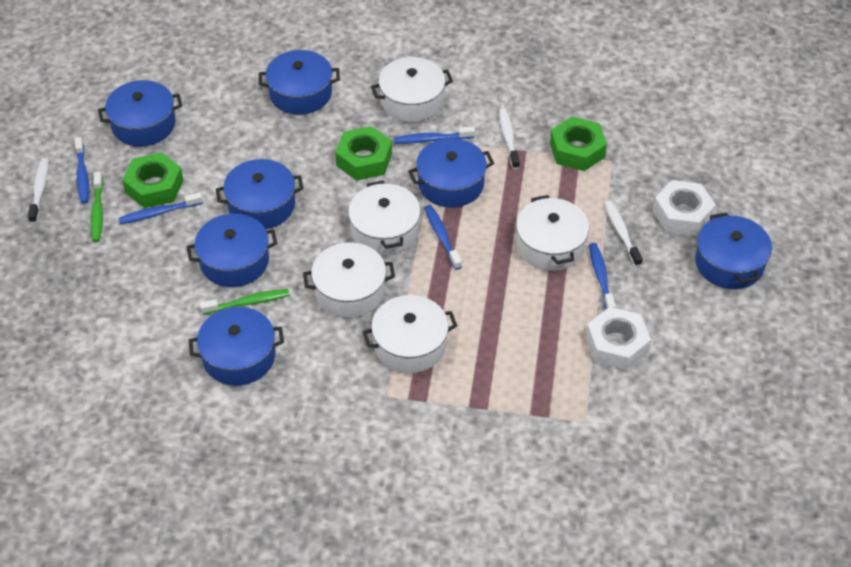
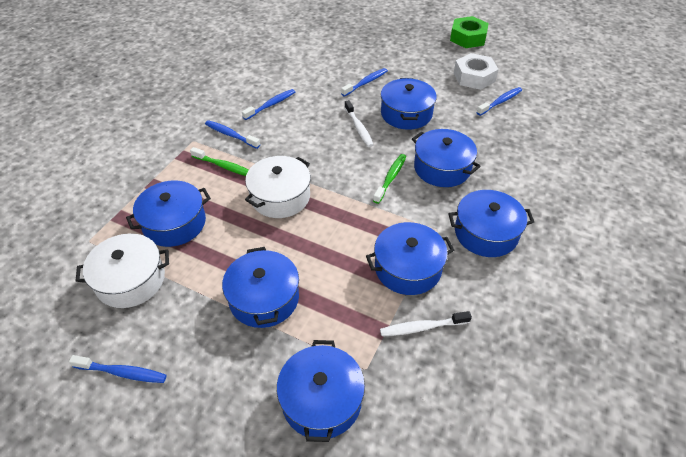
green nut: 3 -> 1
white nut: 2 -> 1
white pot: 5 -> 2
white toothbrush: 3 -> 2

